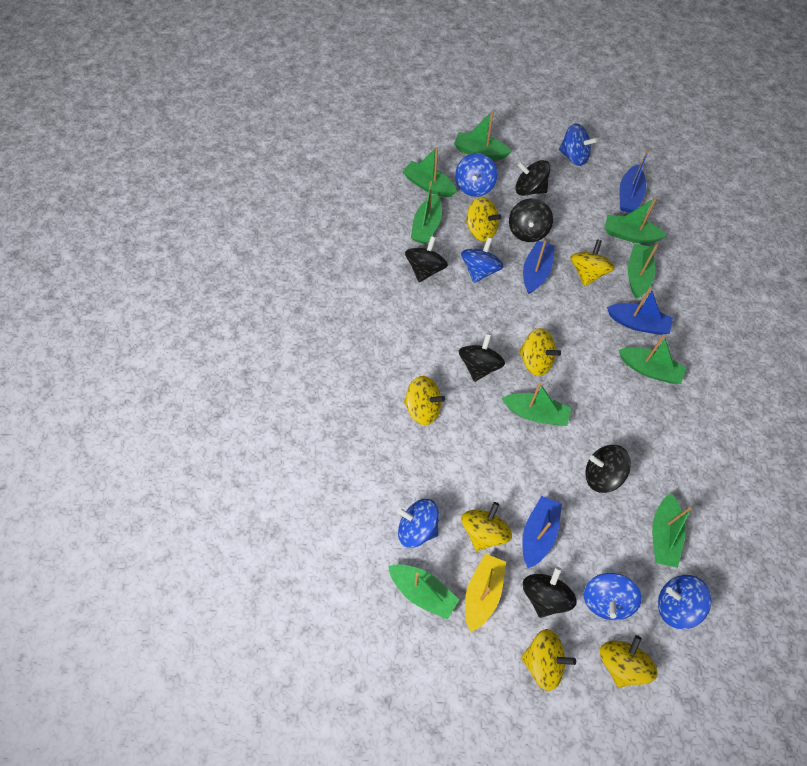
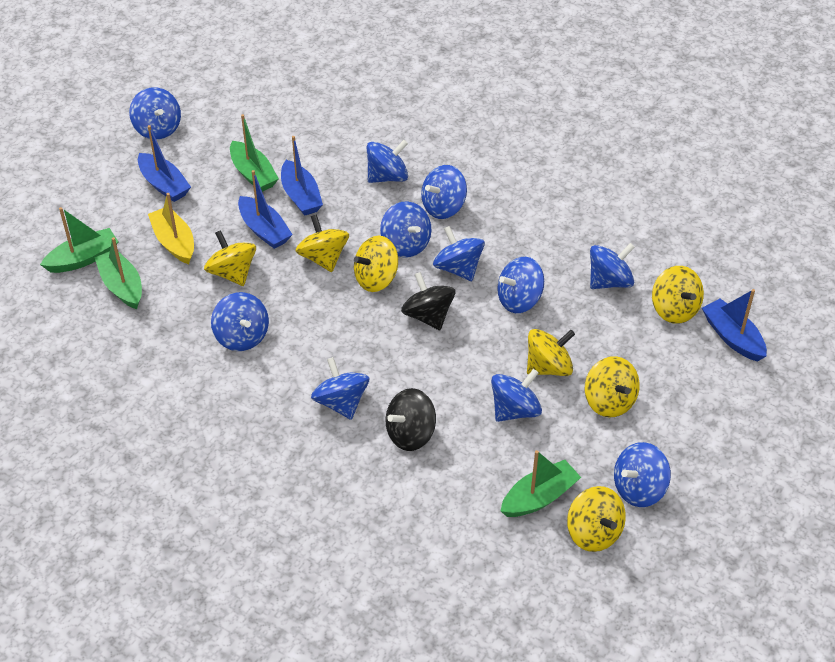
black spinning top: 6 -> 2
blue spinning top: 6 -> 11
green boat: 9 -> 4

